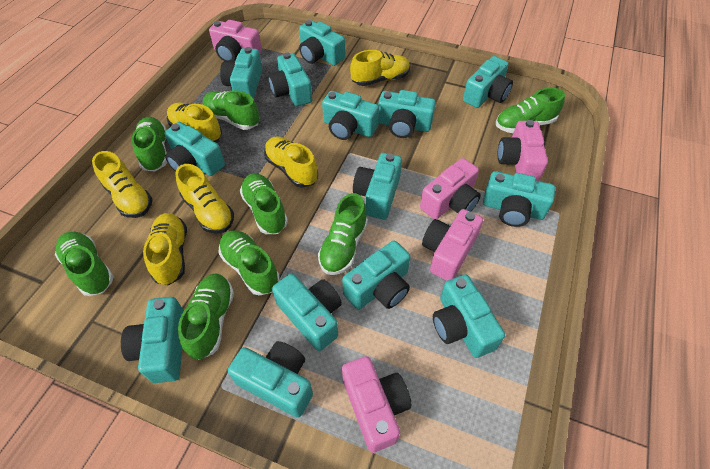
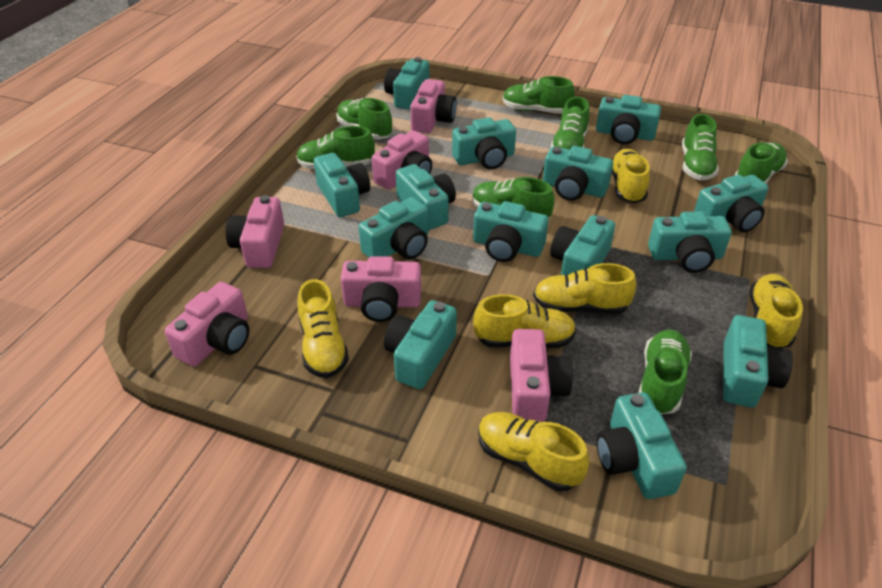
pink camera: 5 -> 6

